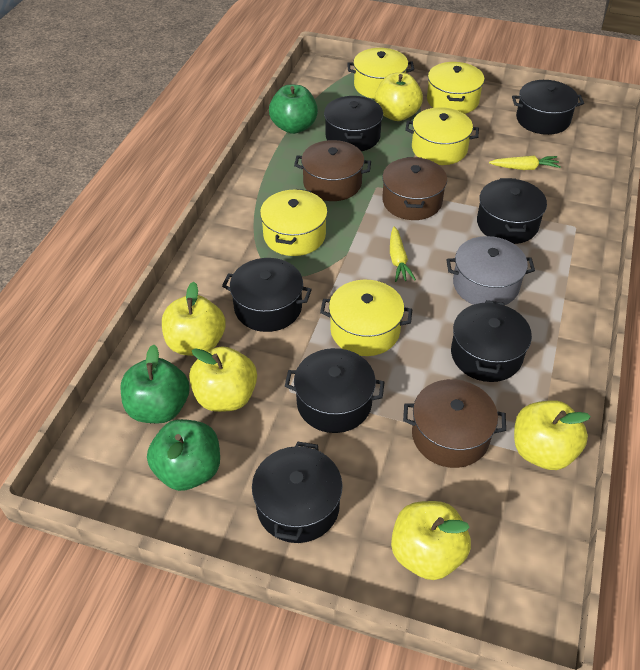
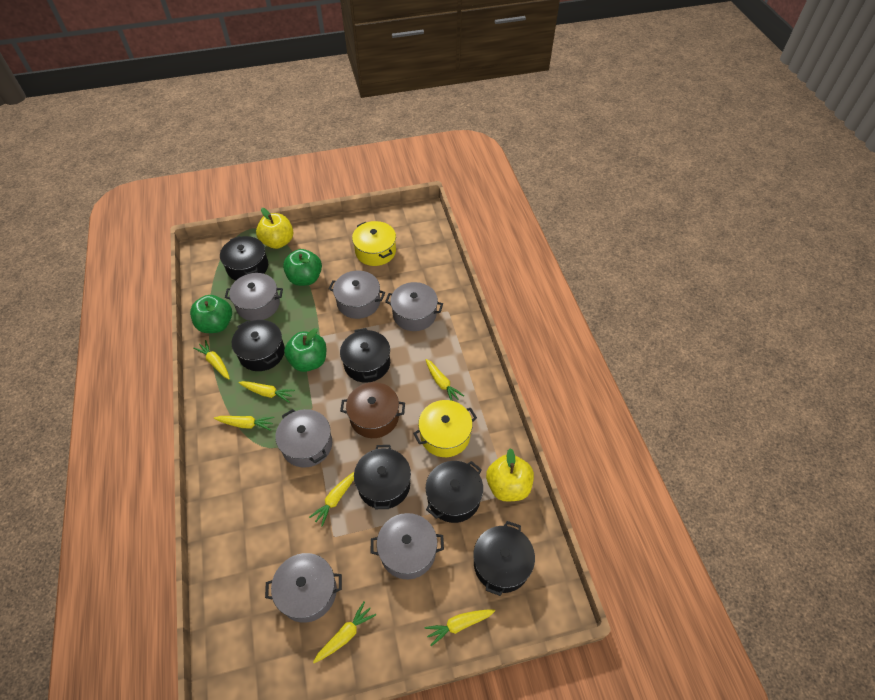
black pot: 7 -> 6
brown pot: 3 -> 1
grey pot: 1 -> 6
yellow apple: 5 -> 2
yellow carrot: 2 -> 7
yellow pot: 5 -> 2

